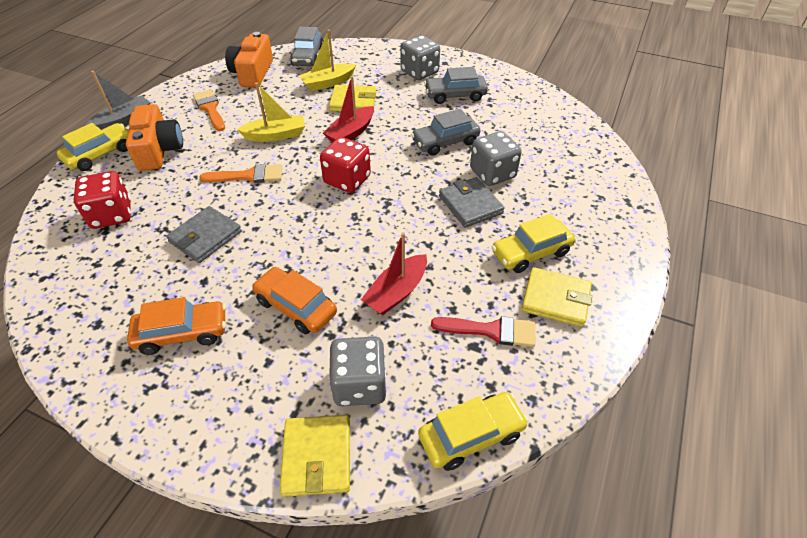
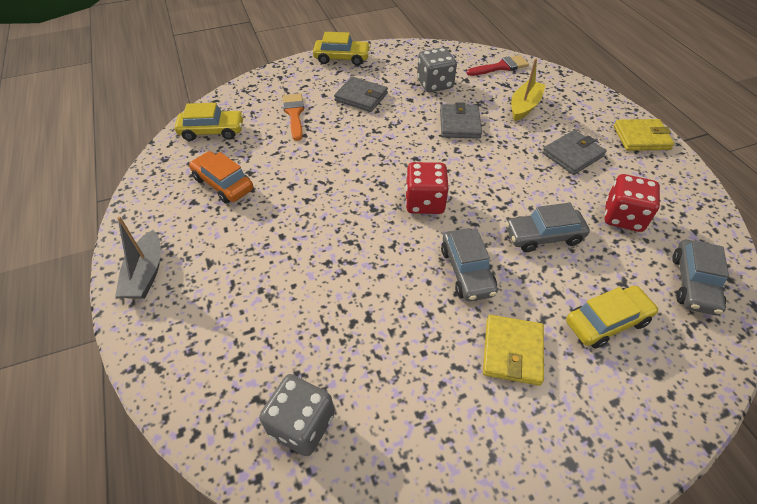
grey dice: 3 -> 2
grey wallet: 2 -> 3
orange brush: 2 -> 1
orange camera: 2 -> 0
orange car: 2 -> 1
red boat: 2 -> 0
yellow boat: 2 -> 1
yellow wallet: 3 -> 2

